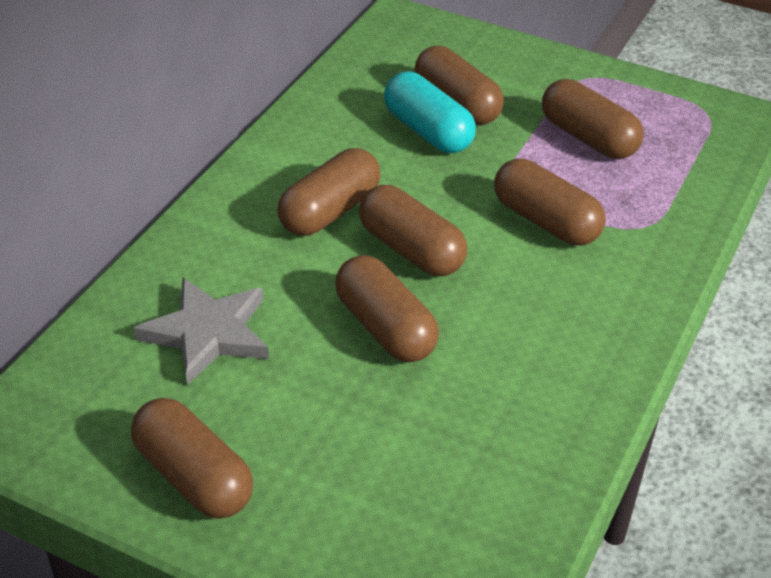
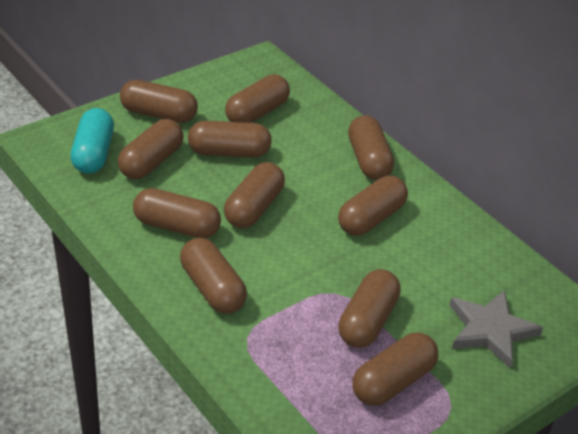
brown capsule: 7 -> 11

